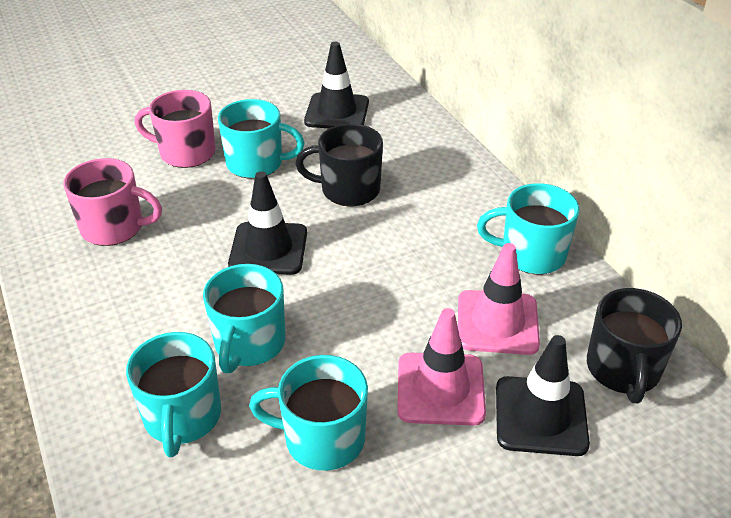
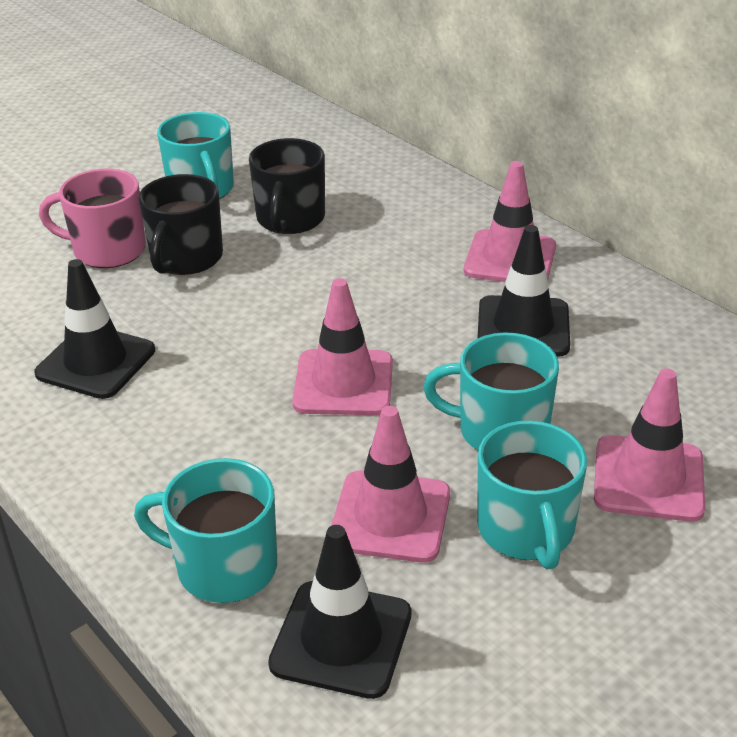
pink mug: 2 -> 1
pink traffic cone: 2 -> 4
turquoise mug: 5 -> 4

